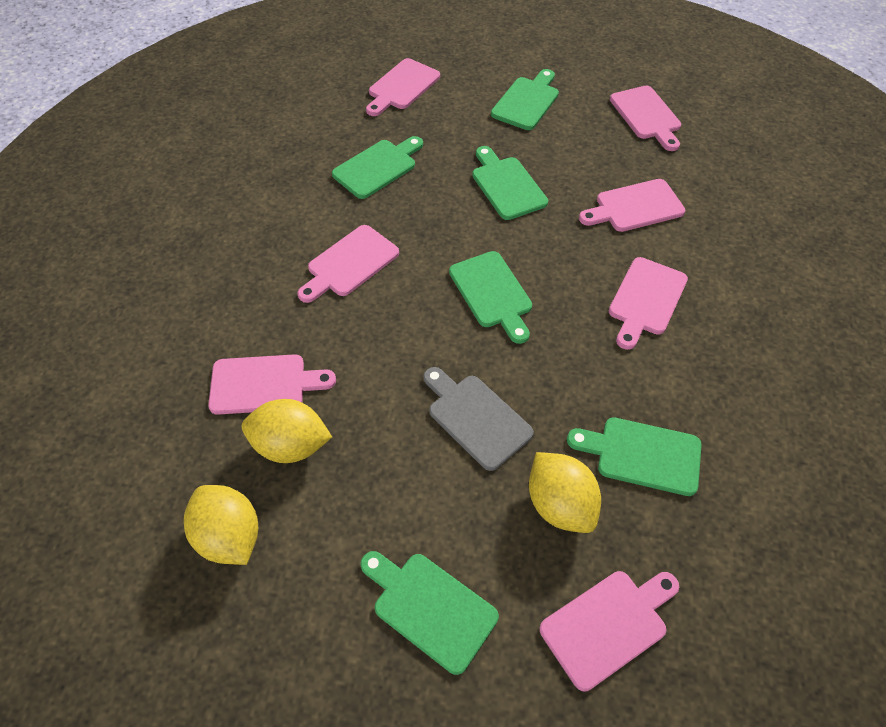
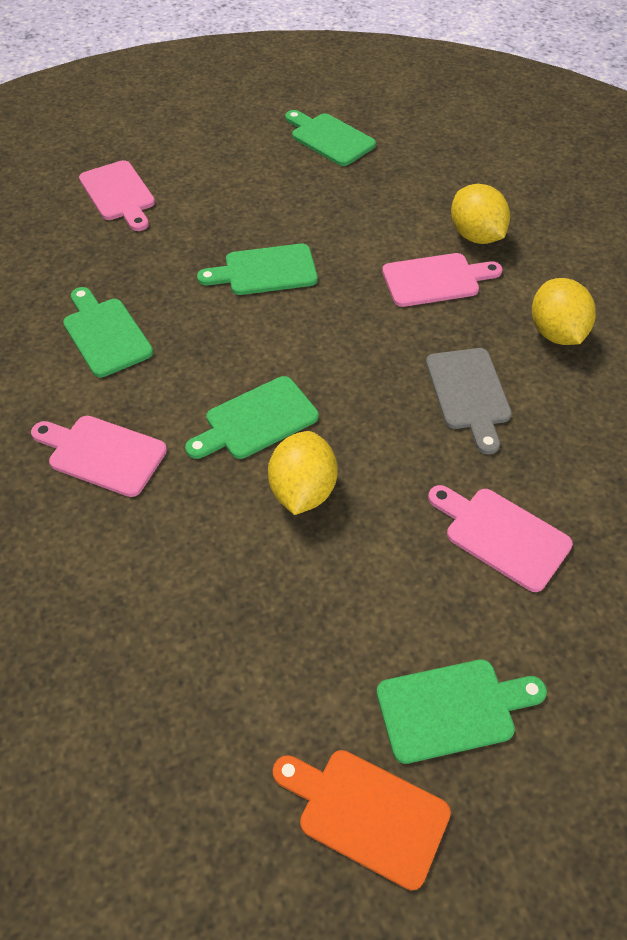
green cutting board: 6 -> 5
orange cutting board: 0 -> 1
pink cutting board: 7 -> 4

